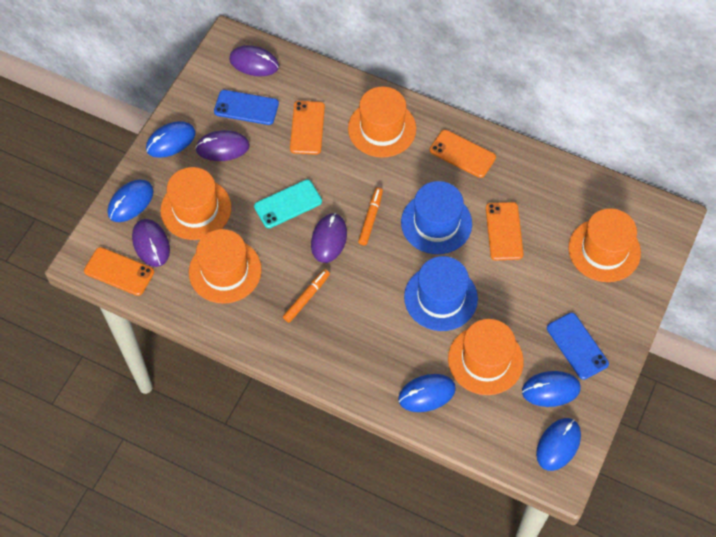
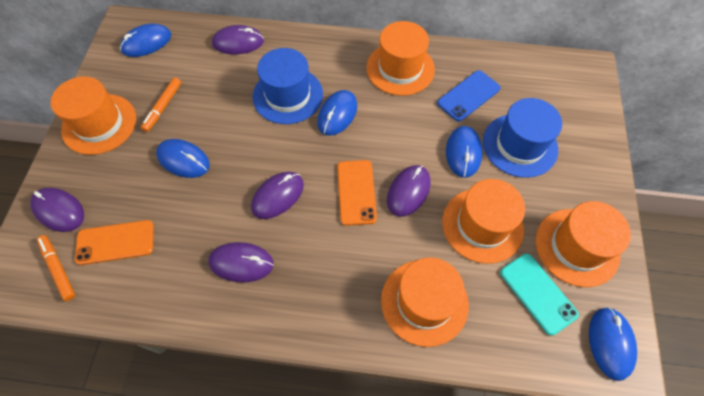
blue phone: 2 -> 1
orange phone: 4 -> 2
purple mouse: 4 -> 5

